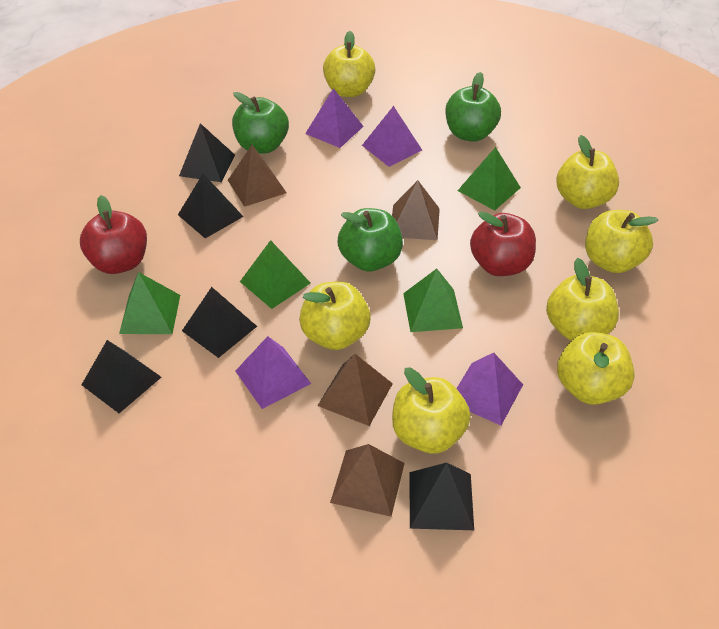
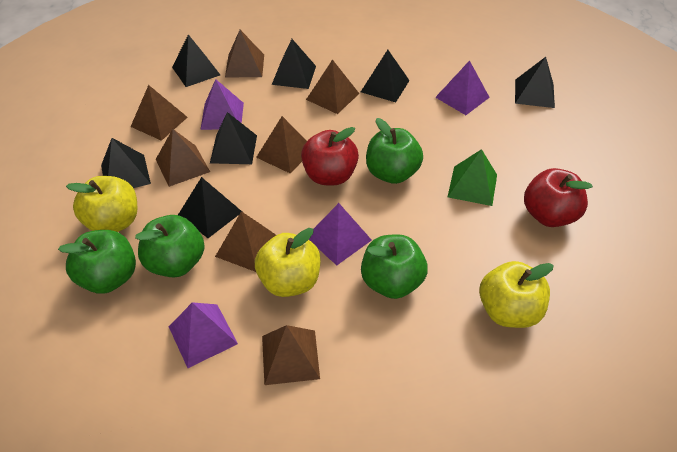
black pyramid: 5 -> 7
brown pyramid: 4 -> 7
green apple: 3 -> 4
green pyramid: 4 -> 1
yellow apple: 7 -> 3

